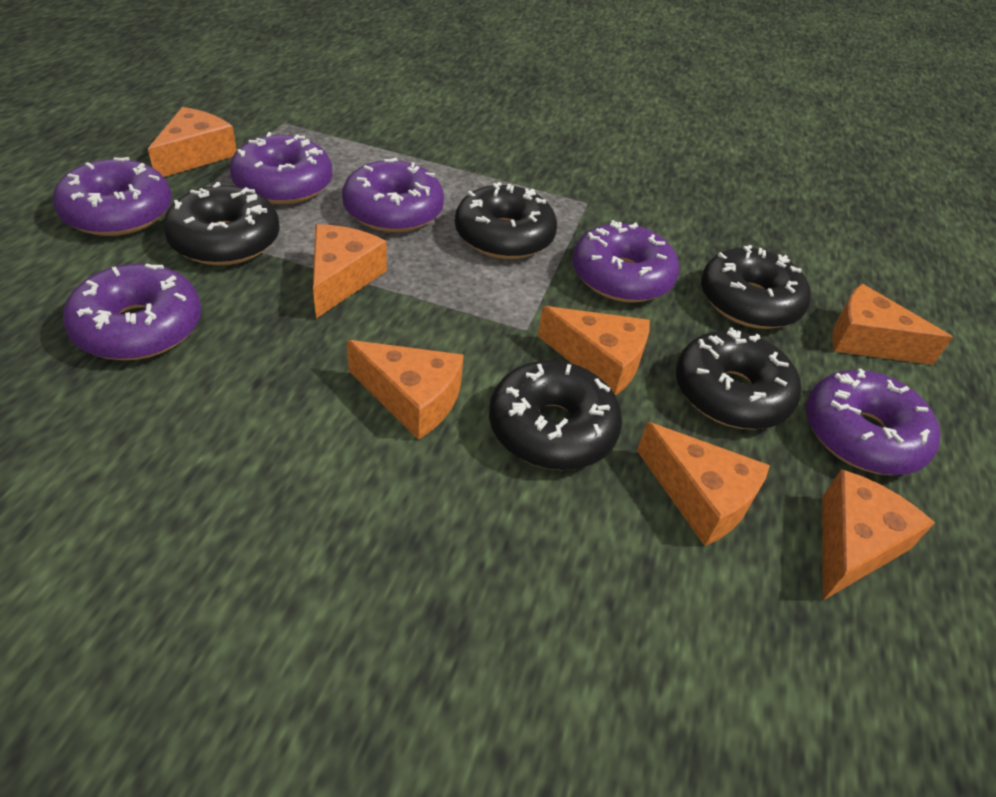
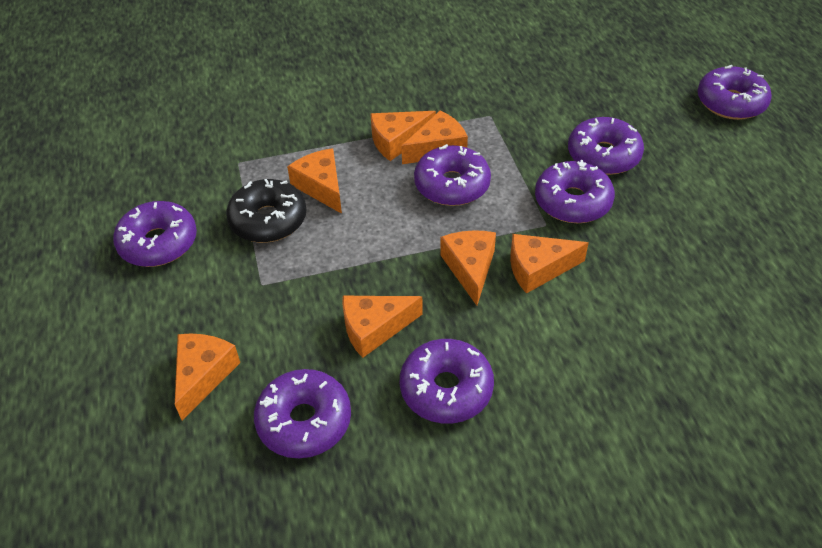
black donut: 5 -> 1
purple donut: 6 -> 7

